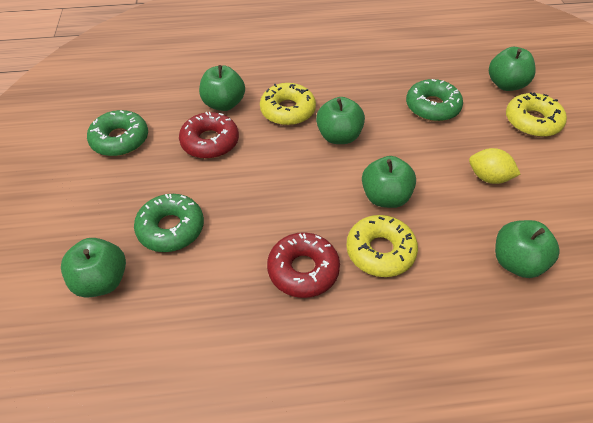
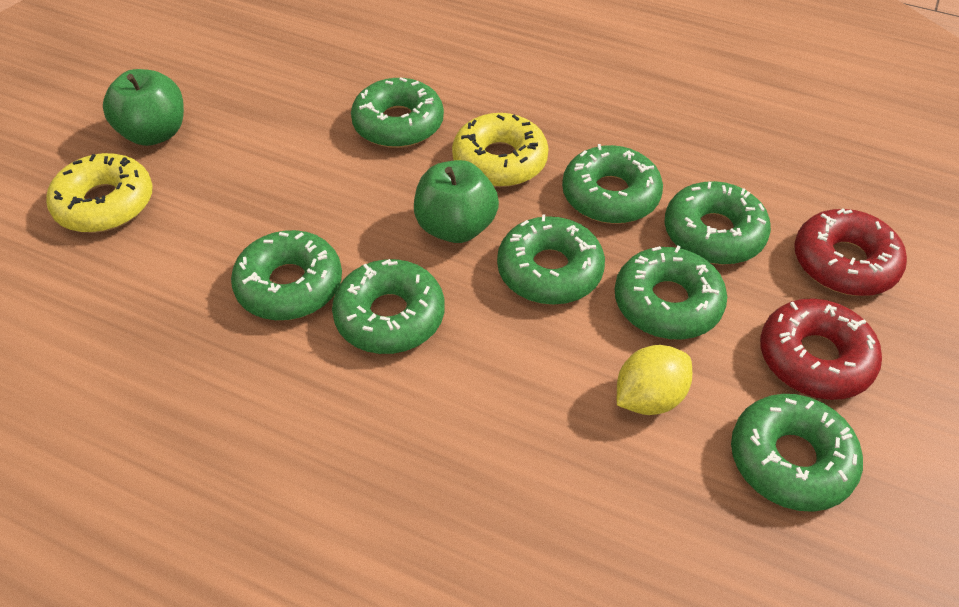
green apple: 6 -> 2
green donut: 3 -> 8
yellow donut: 3 -> 2

